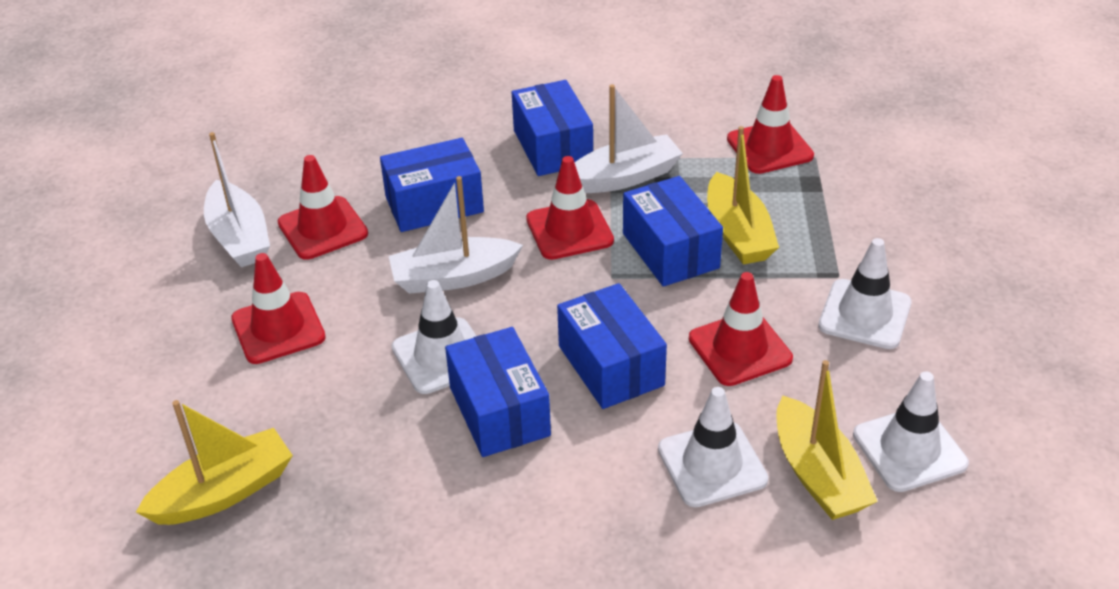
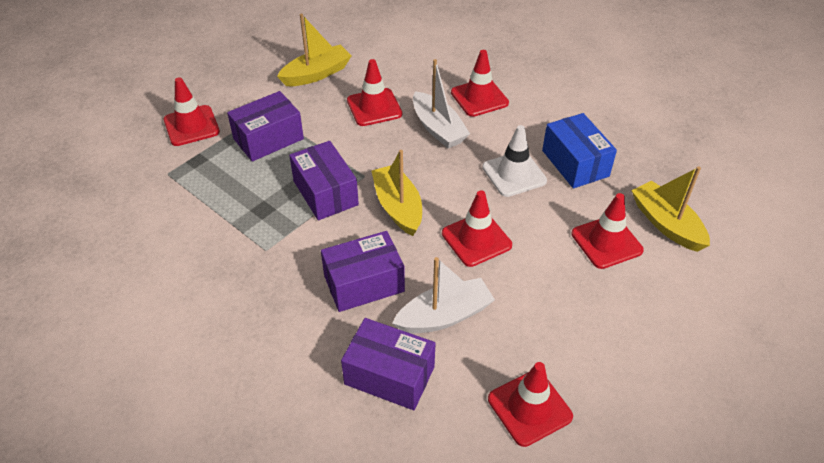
blue box: 5 -> 1
purple box: 0 -> 4
red traffic cone: 5 -> 6
white boat: 3 -> 2
white traffic cone: 4 -> 1

